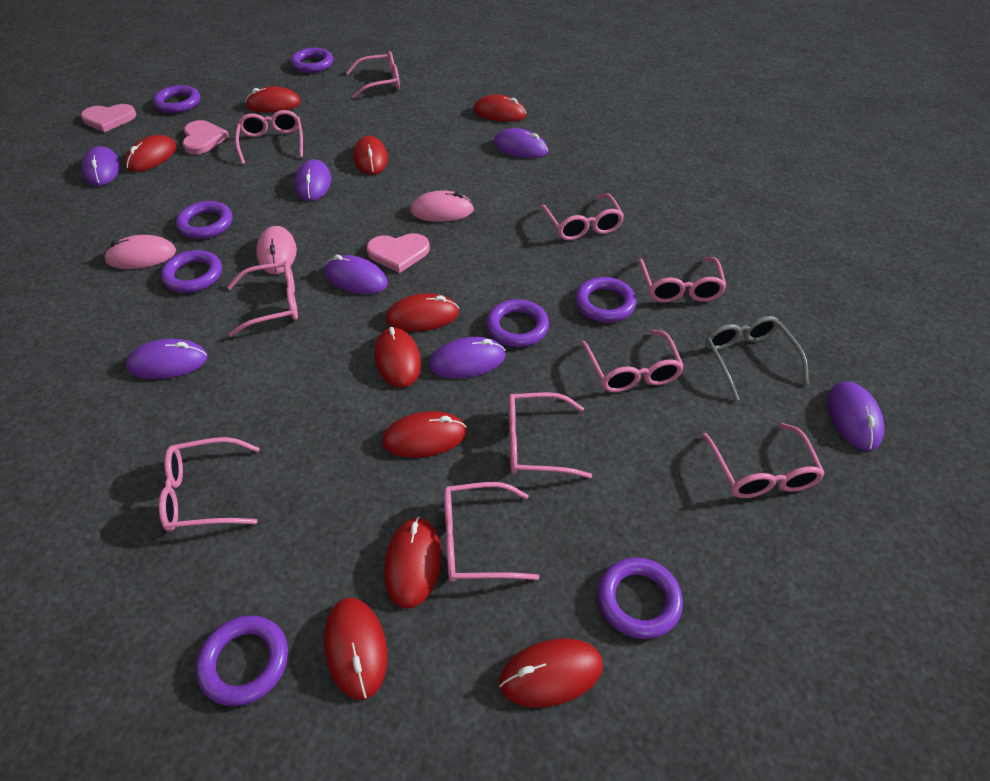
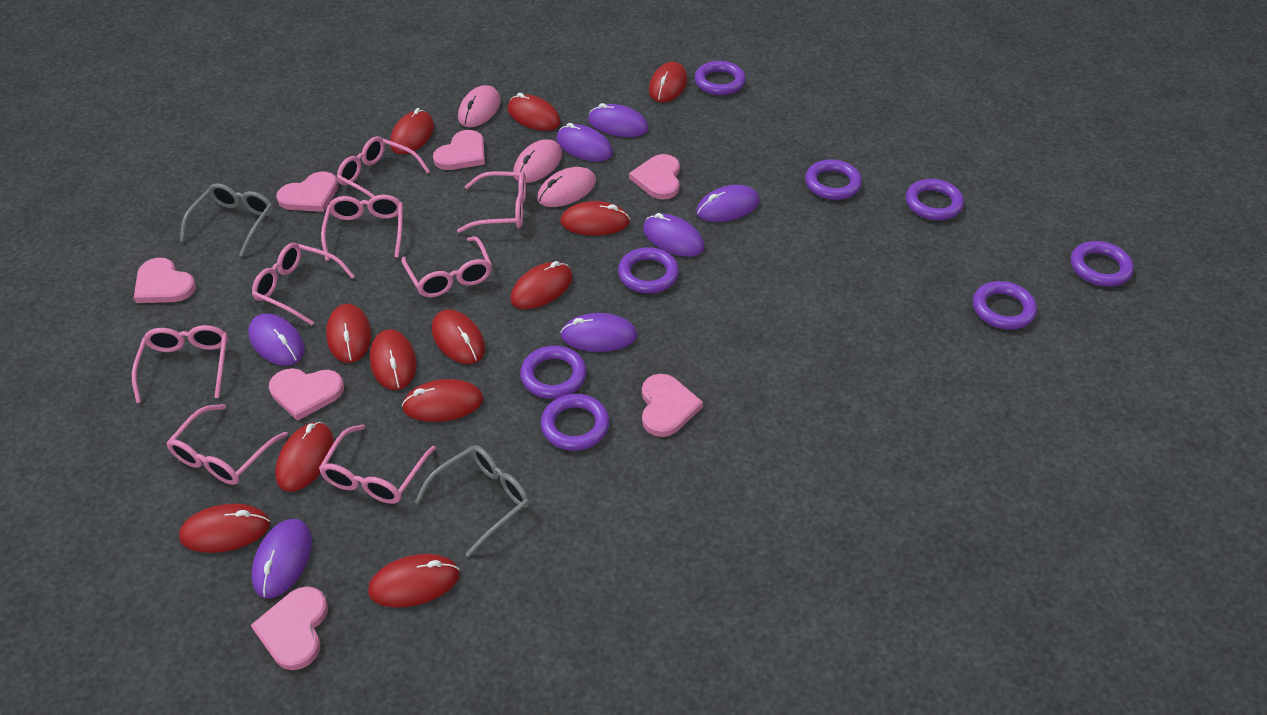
grey glasses: 1 -> 2
pink glasses: 10 -> 8
pink heart: 3 -> 7
red mouse: 10 -> 12

